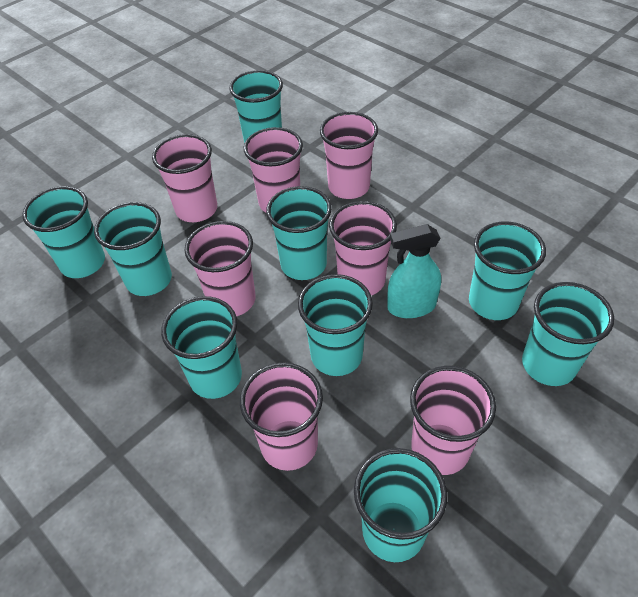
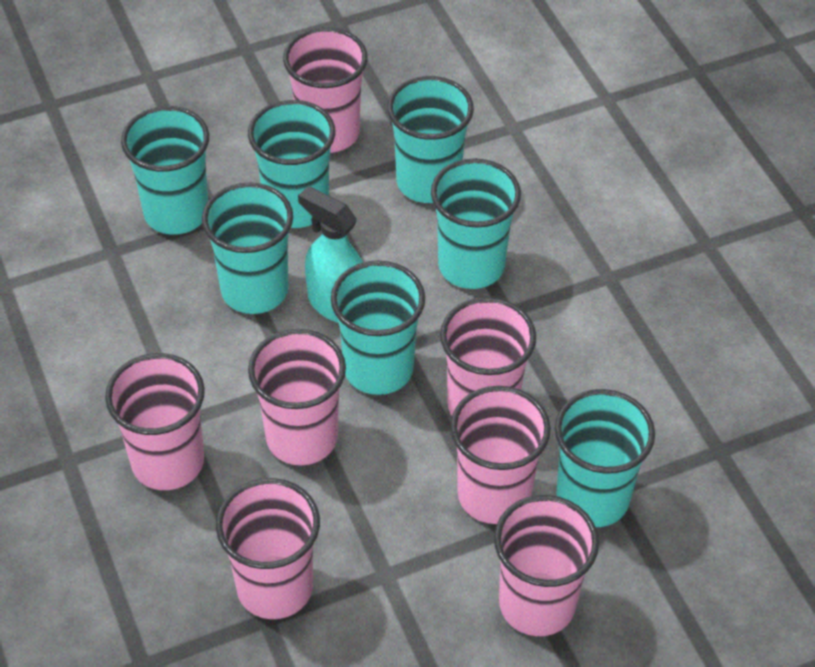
turquoise cup: 9 -> 7

